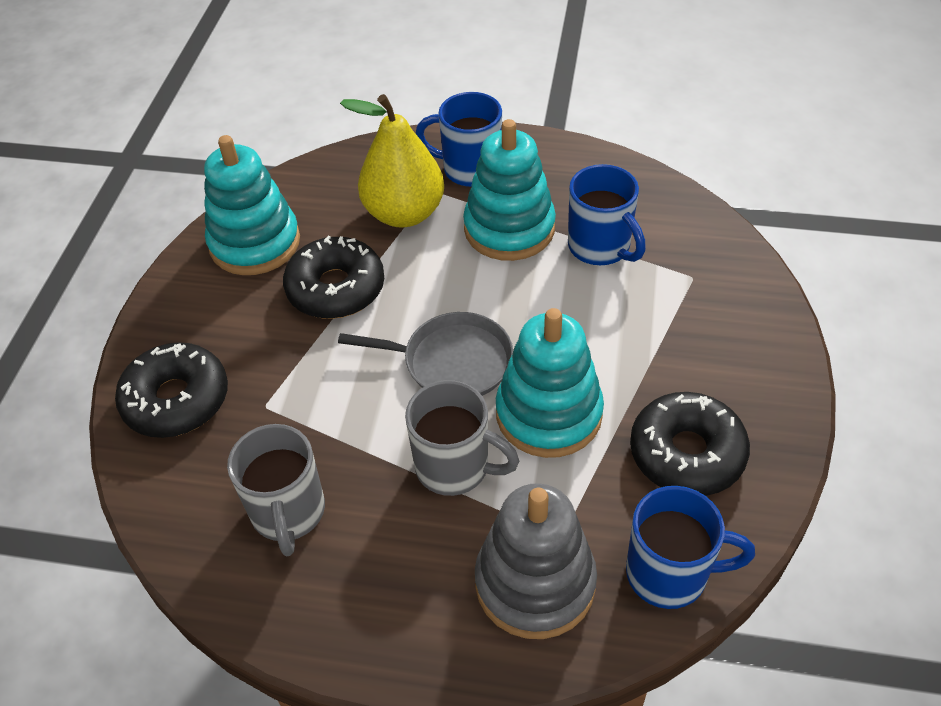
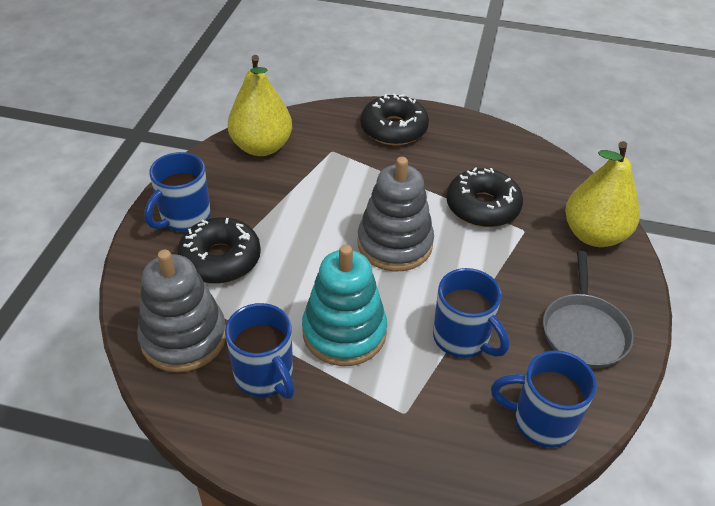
blue mug: 3 -> 4
grey mug: 2 -> 0
grey stacking toy: 1 -> 2
turquoise stacking toy: 3 -> 1
yellow pear: 1 -> 2

